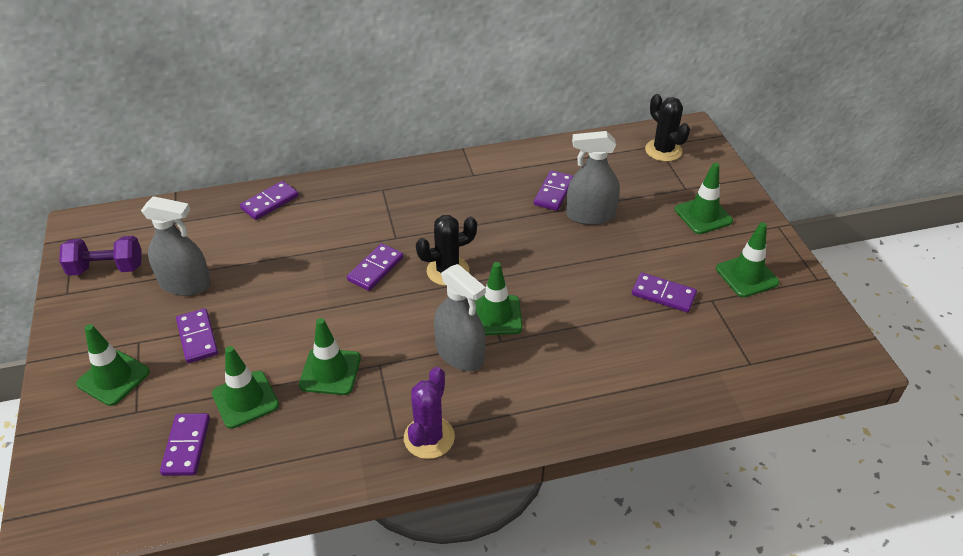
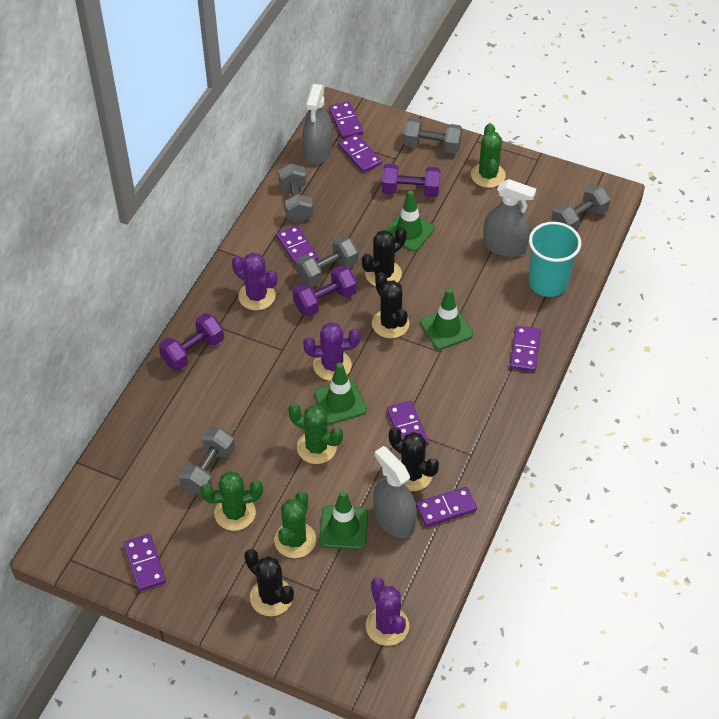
black cactus: 2 -> 4
green cactus: 0 -> 4
green traffic cone: 6 -> 4
grey dumbbell: 0 -> 5
purple cactus: 1 -> 3
purple domino: 6 -> 7
purple dumbbell: 1 -> 3
turquoise cup: 0 -> 1

